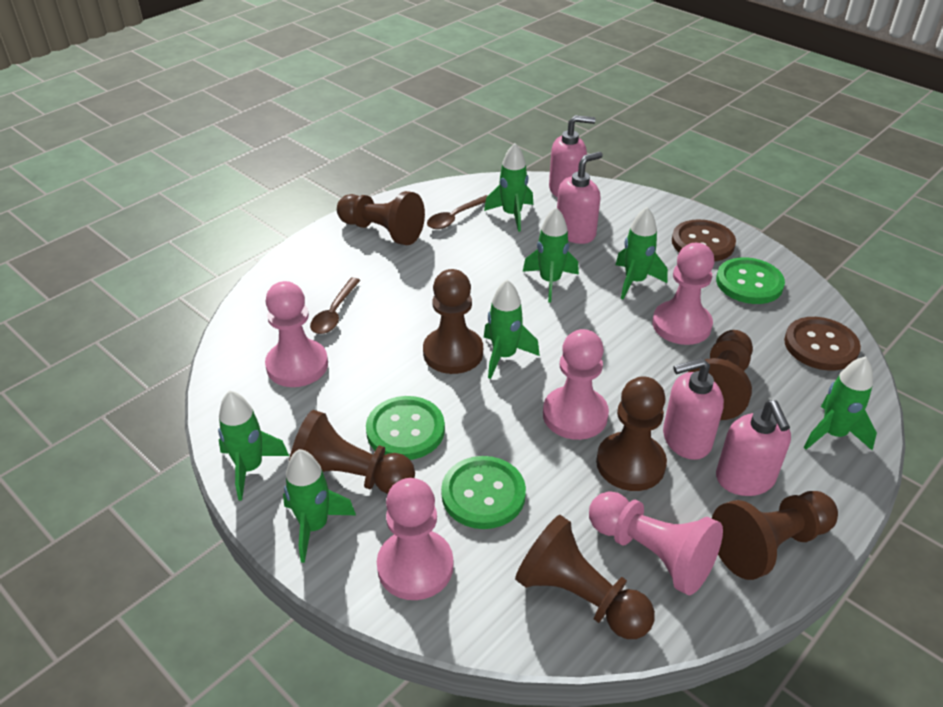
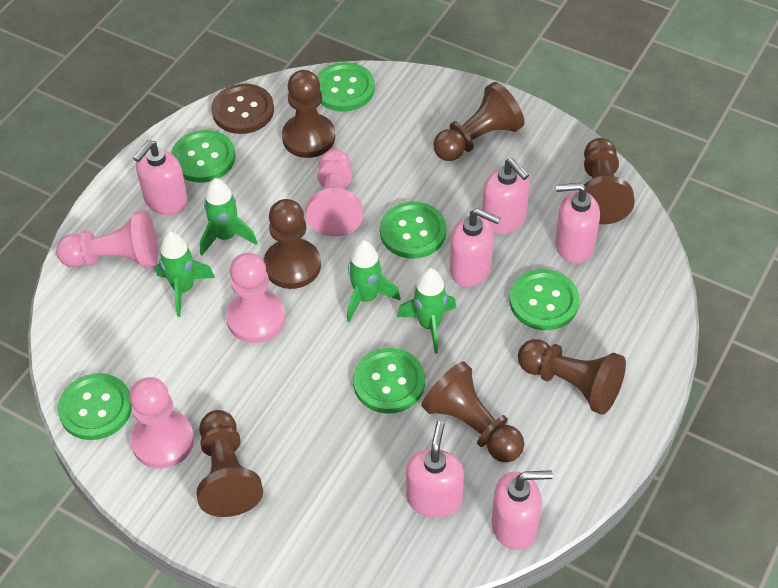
brown button: 2 -> 1
brown spoon: 2 -> 0
green button: 3 -> 6
green rocket: 7 -> 4
pink pawn: 5 -> 4
pink soap dispenser: 4 -> 6

